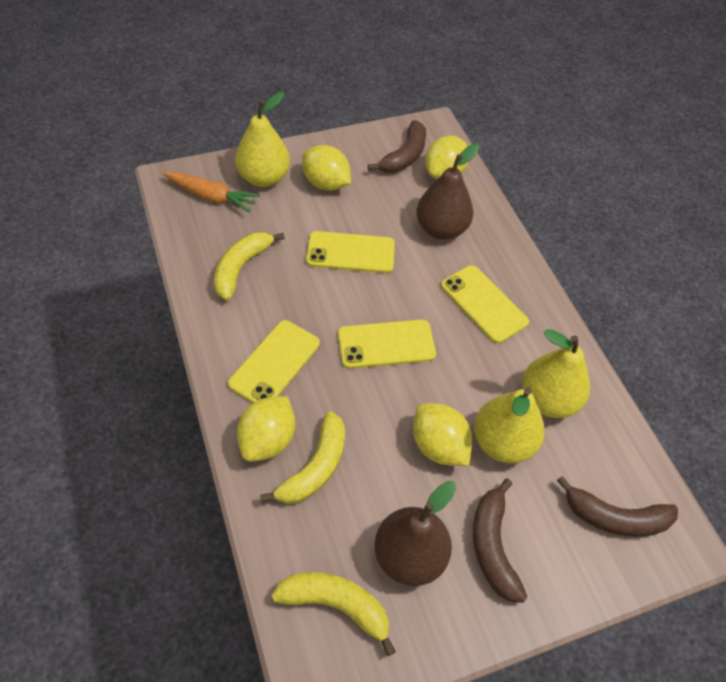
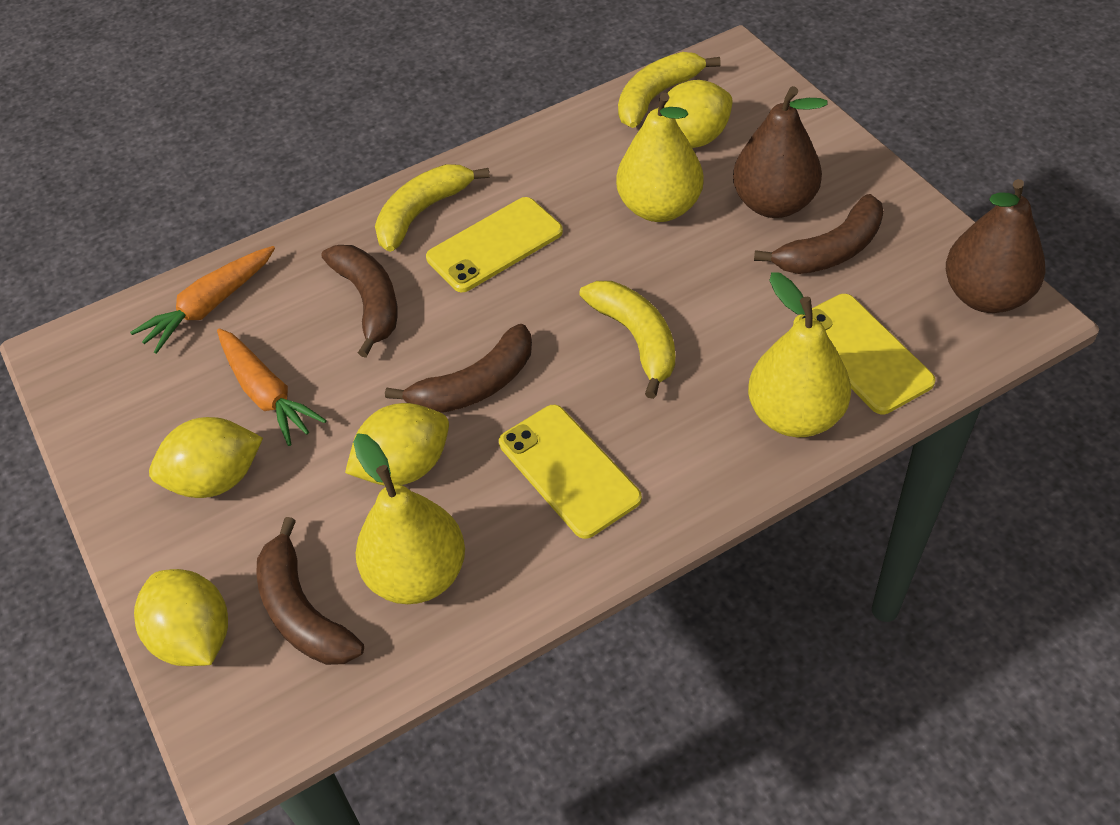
brown banana: 3 -> 4
orange carrot: 1 -> 2
yellow phone: 4 -> 3

